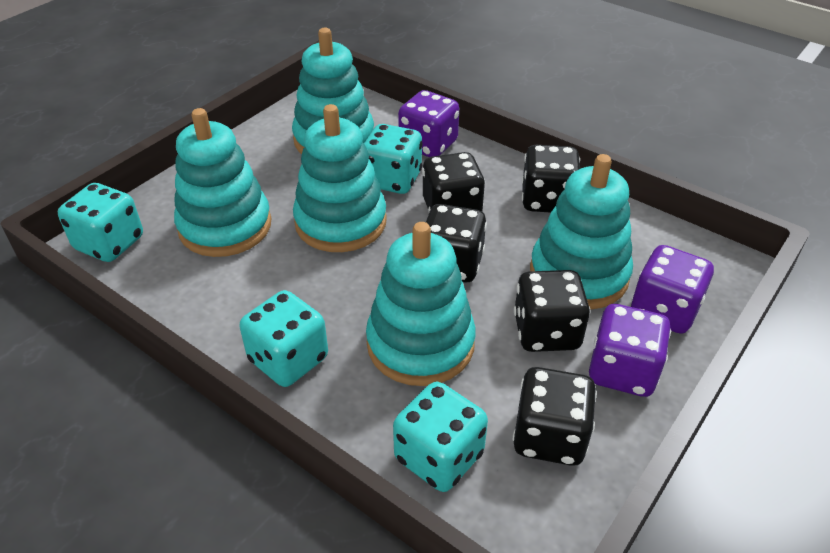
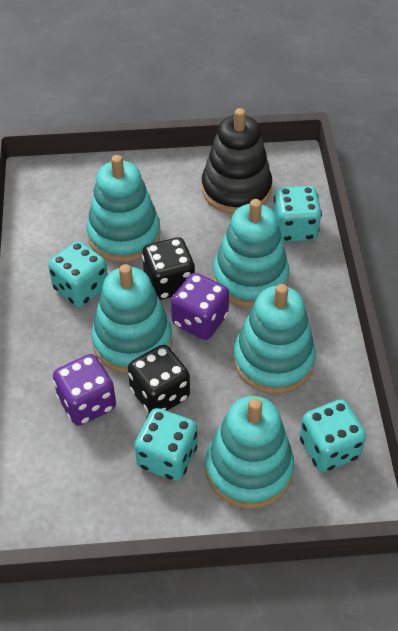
black dice: 5 -> 2
black stacking toy: 0 -> 1
purple dice: 3 -> 2

